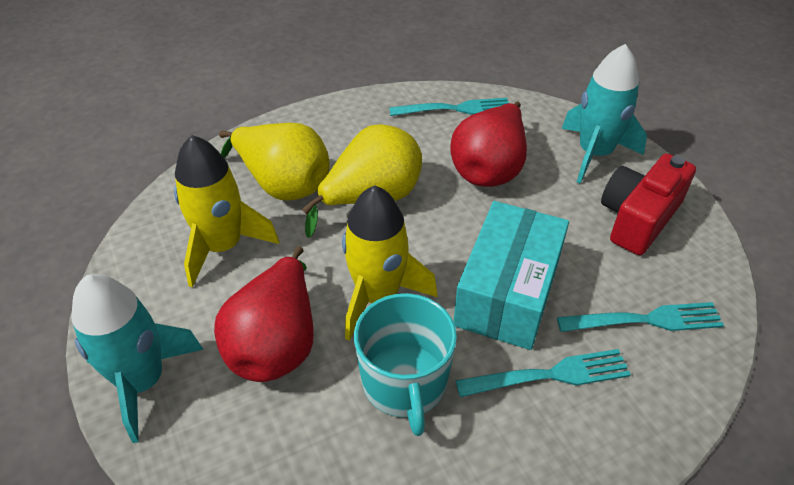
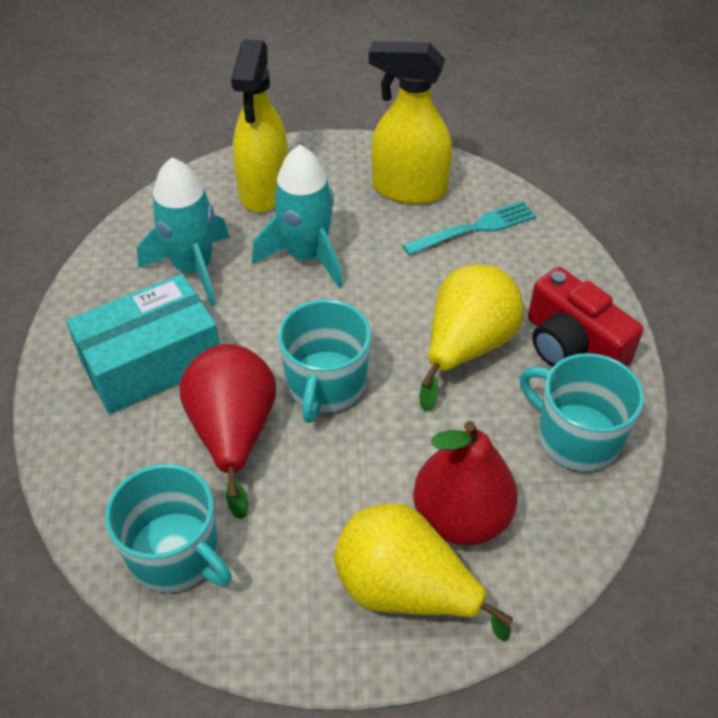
turquoise fork: 3 -> 1
turquoise mug: 1 -> 3
yellow rocket: 2 -> 0
yellow spray bottle: 0 -> 2

